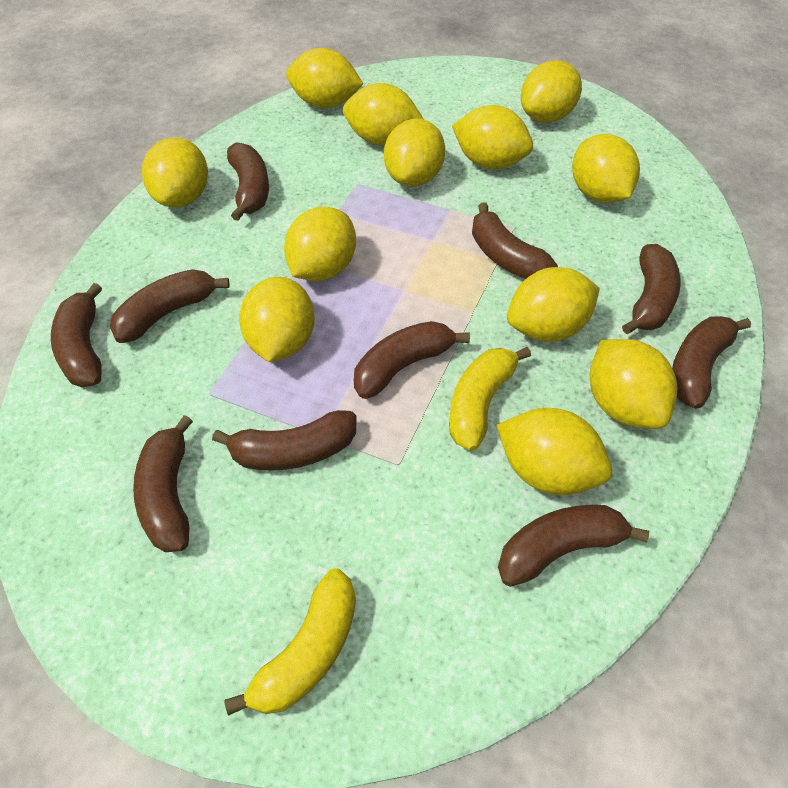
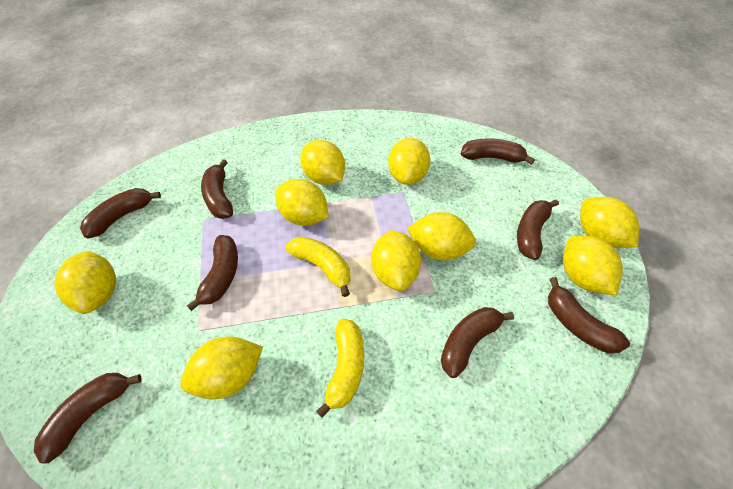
brown banana: 10 -> 8
yellow lemon: 12 -> 9

